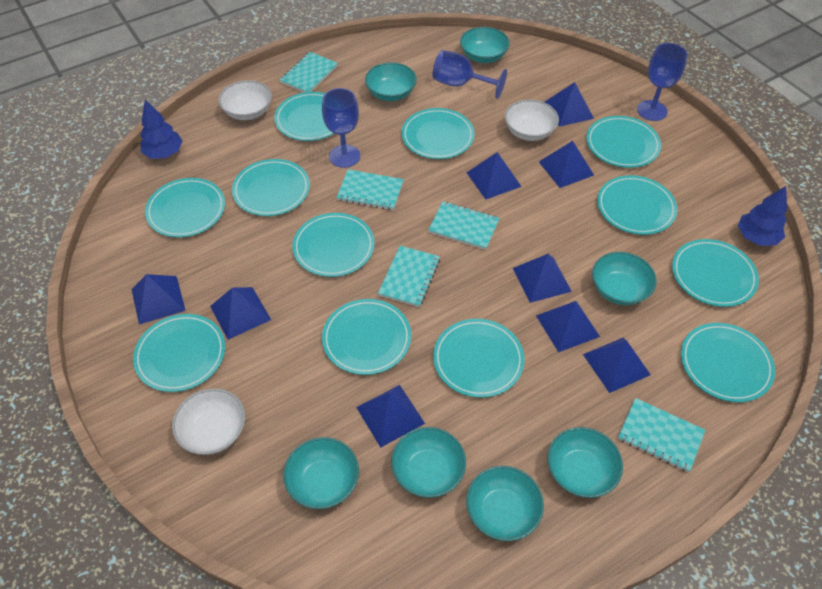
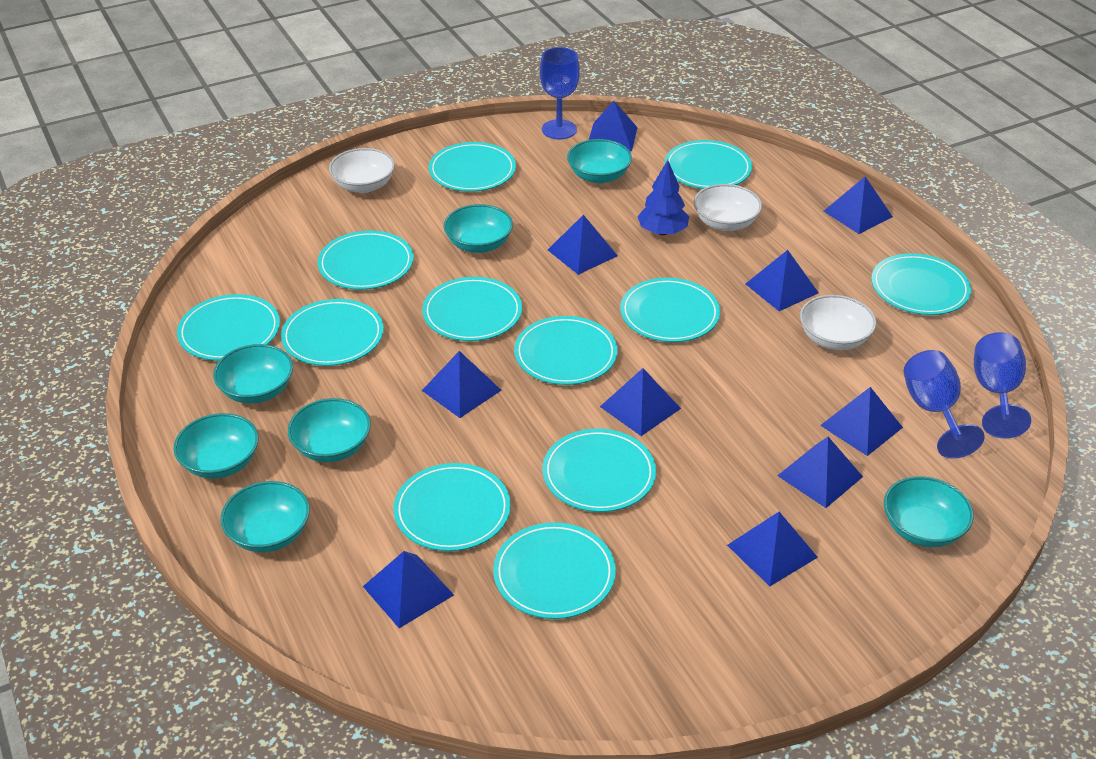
blue pyramid: 9 -> 10
blue tree: 2 -> 1
turquoise notebook: 5 -> 0

